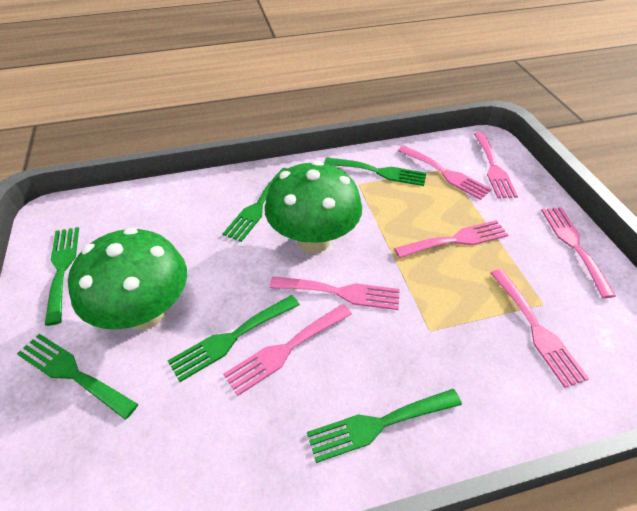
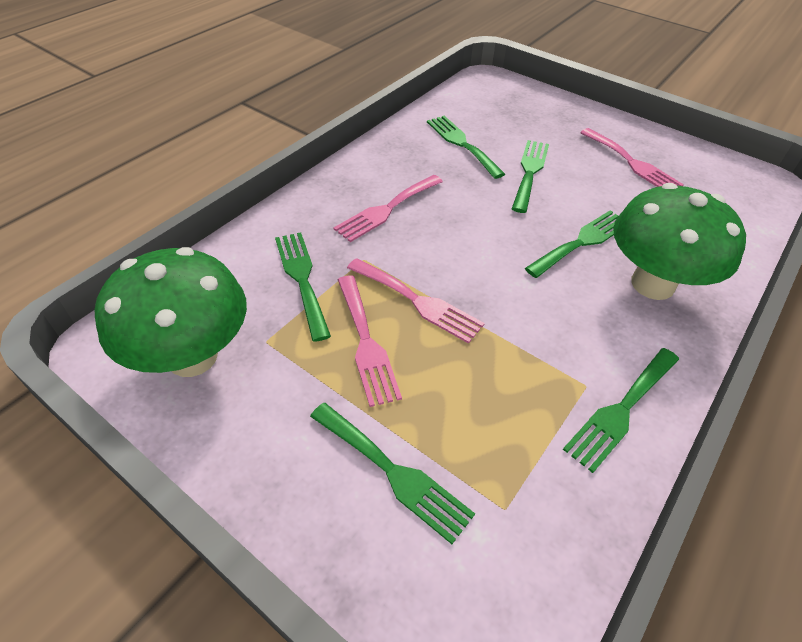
pink fork: 7 -> 4

